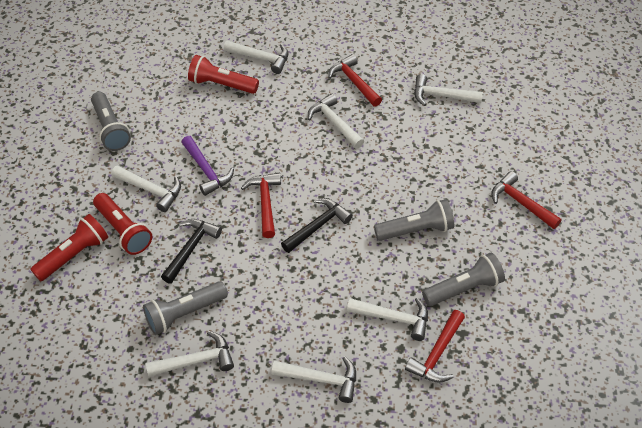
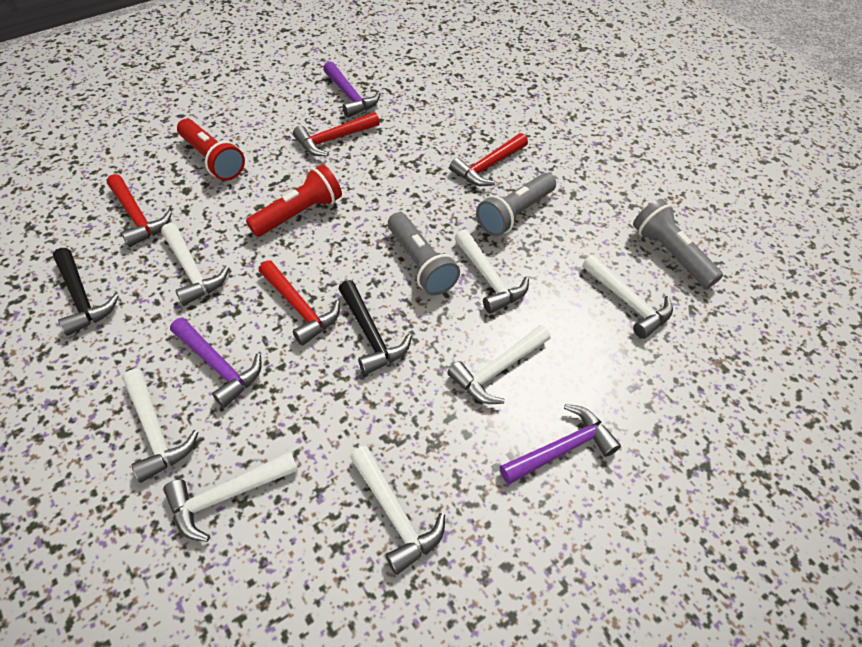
grey flashlight: 4 -> 3
purple hammer: 1 -> 3
red flashlight: 3 -> 2

